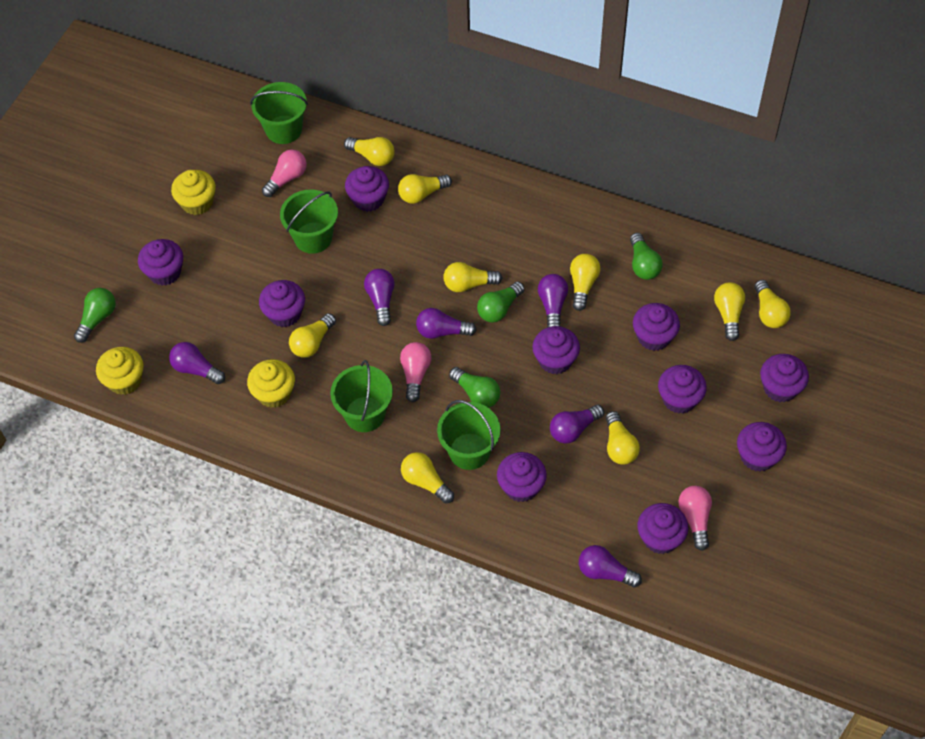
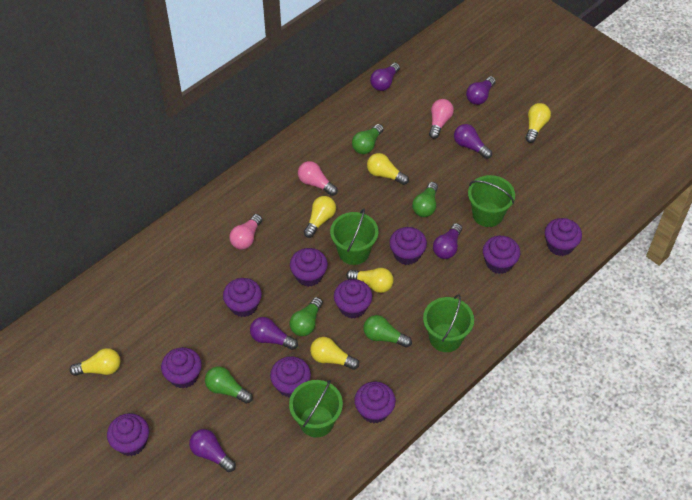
green light bulb: 4 -> 5
yellow cupcake: 3 -> 0
yellow light bulb: 9 -> 6

